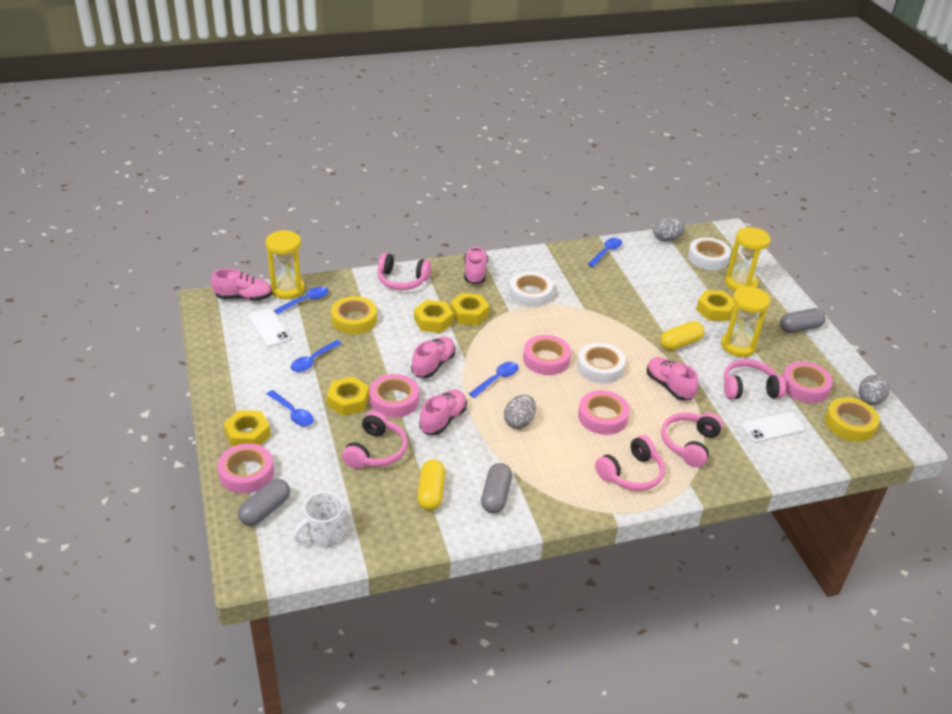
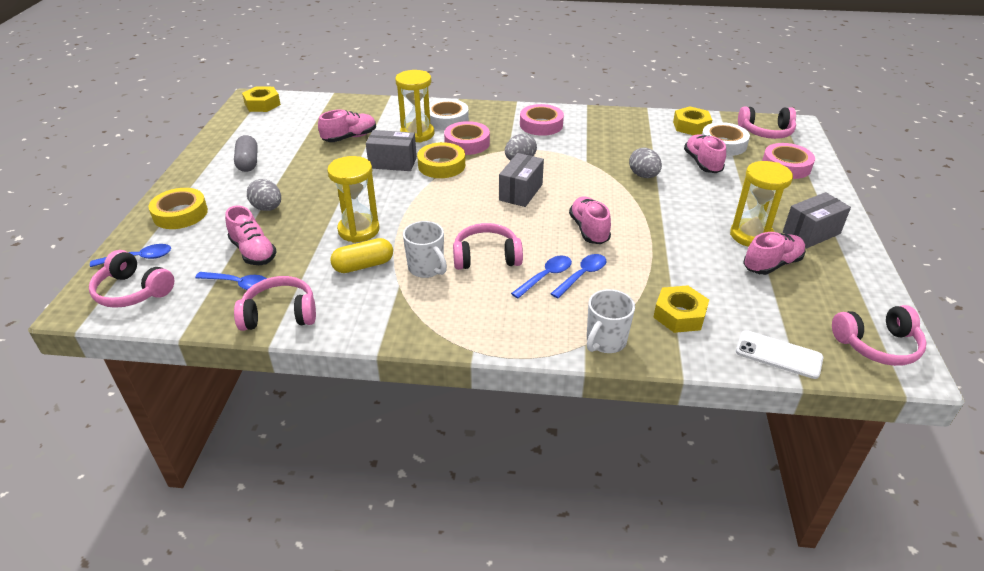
blue spoon: 5 -> 4
grey box: 0 -> 3
grey capsule: 3 -> 1
pink tape: 5 -> 3
white mug: 1 -> 2
white phone: 2 -> 1
white tape: 3 -> 2
yellow capsule: 2 -> 1
yellow nut: 5 -> 3

